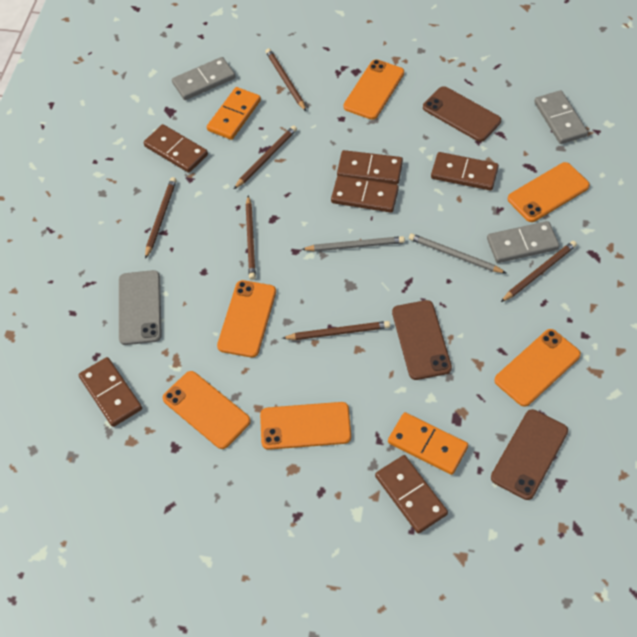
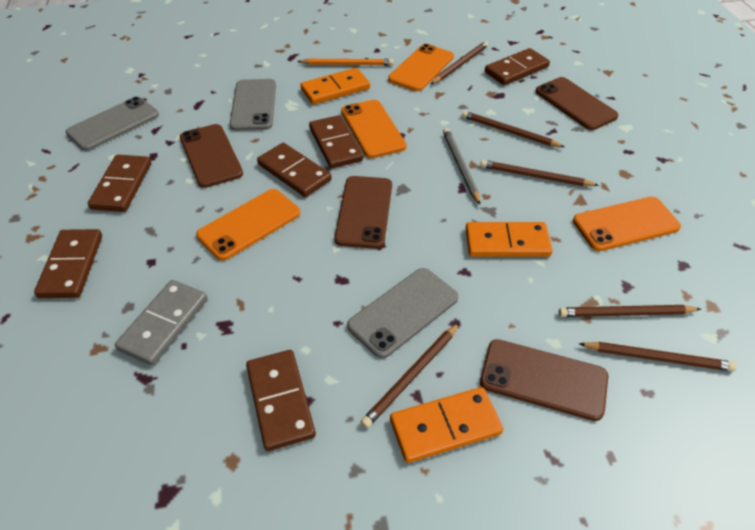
brown phone: 3 -> 4
grey domino: 3 -> 1
grey pencil: 2 -> 1
grey phone: 1 -> 3
orange domino: 2 -> 3
orange pencil: 0 -> 1
orange phone: 6 -> 4

